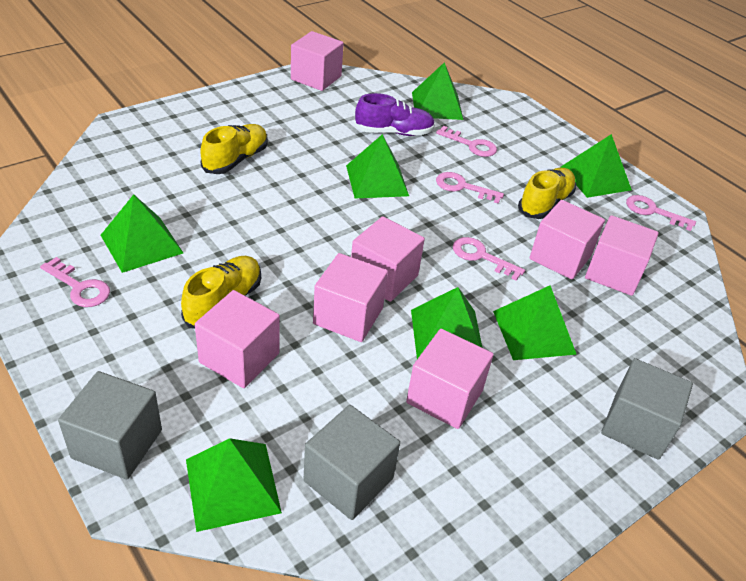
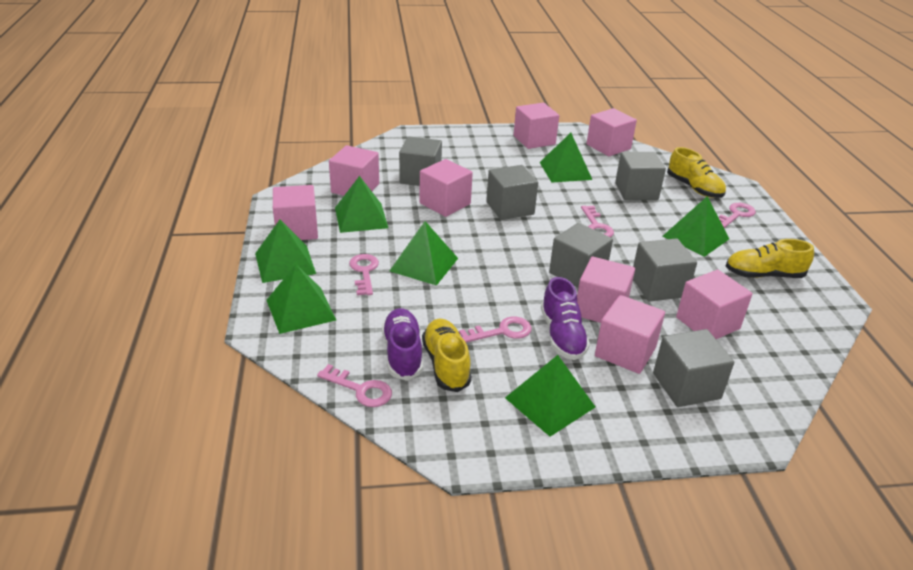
grey cube: 3 -> 6
pink cube: 7 -> 8
purple shoe: 1 -> 2

